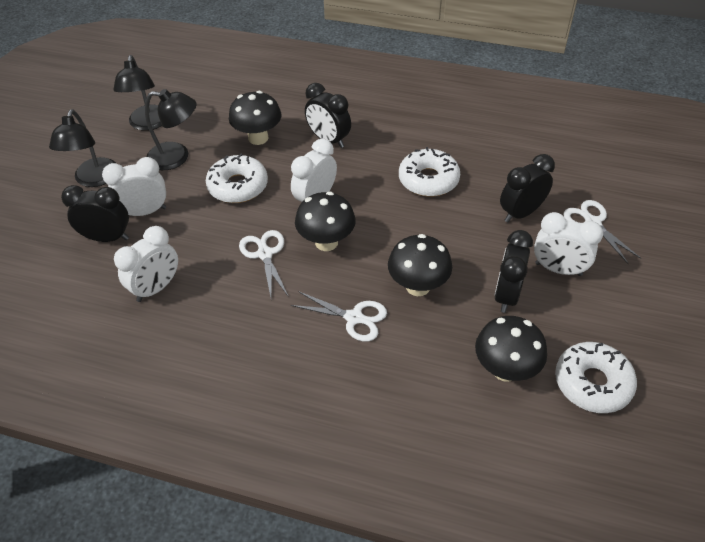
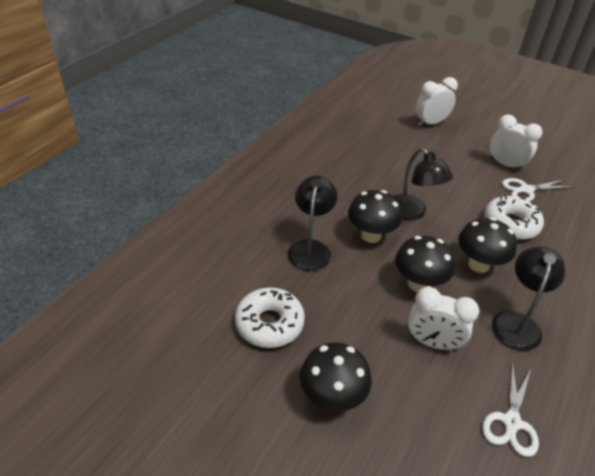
black clock: 4 -> 0
white clock: 4 -> 3
white donut: 3 -> 2
white scissors: 3 -> 2

